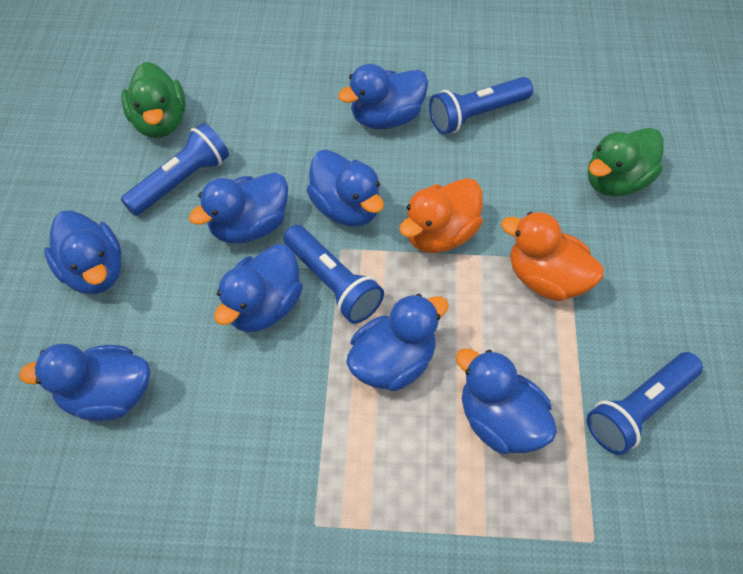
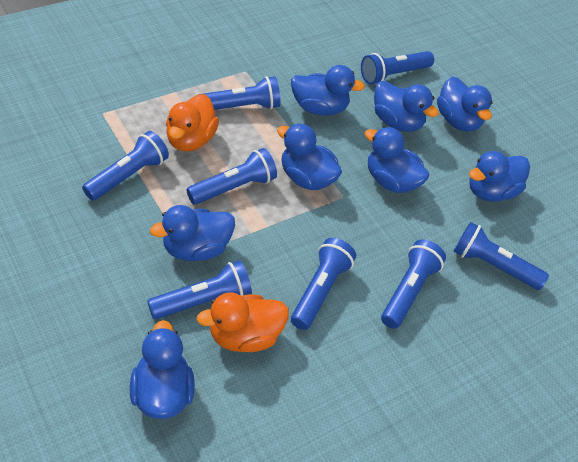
blue flashlight: 4 -> 8
green duck: 2 -> 0

